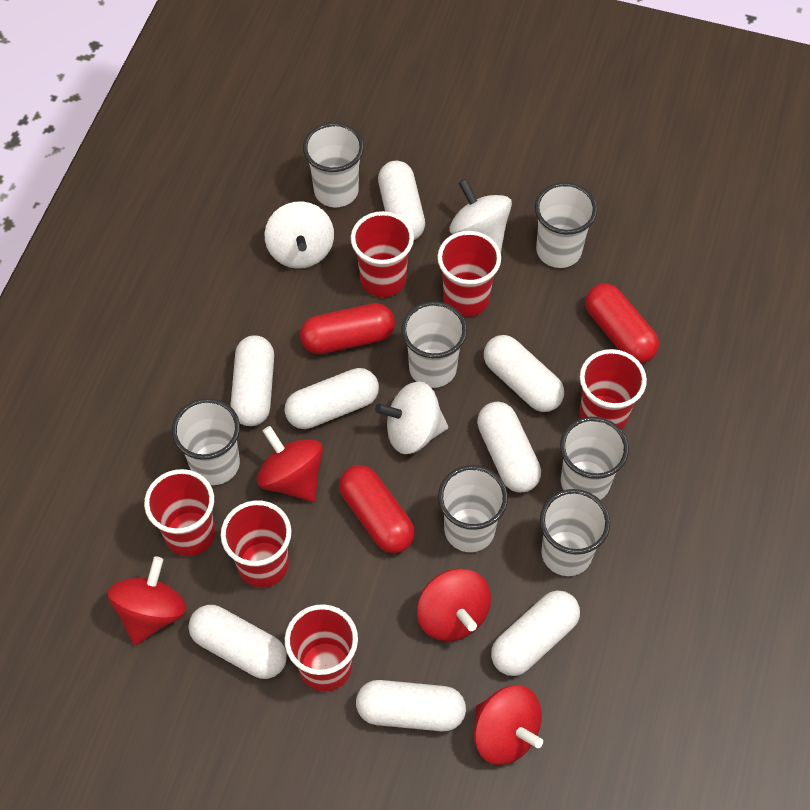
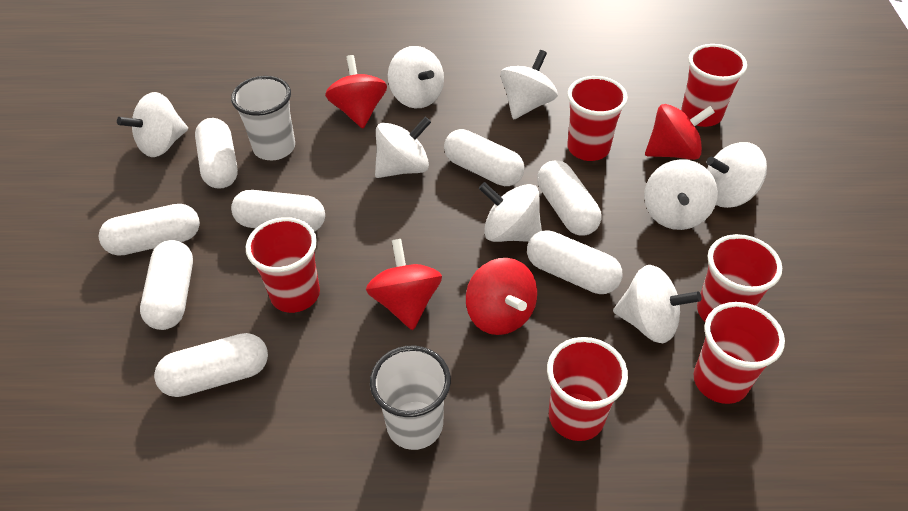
red capsule: 3 -> 0
white cup: 7 -> 2
white spinning top: 3 -> 8

